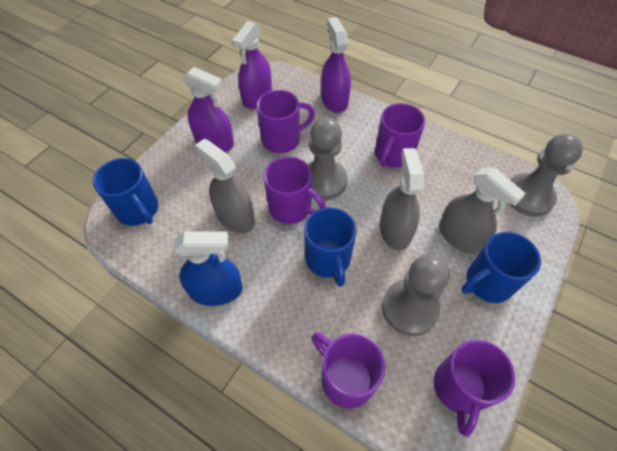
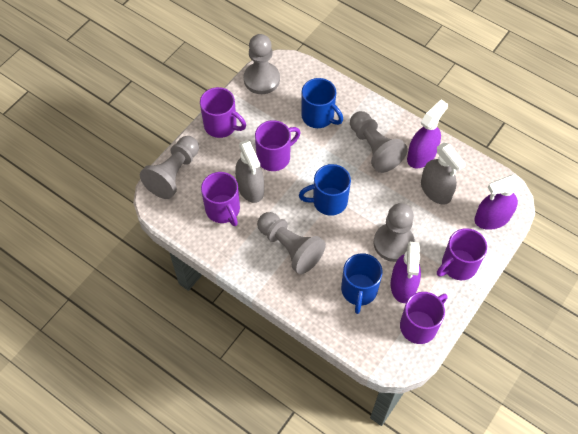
blue spray bottle: 1 -> 0
grey pawn: 3 -> 5
grey spray bottle: 3 -> 2

